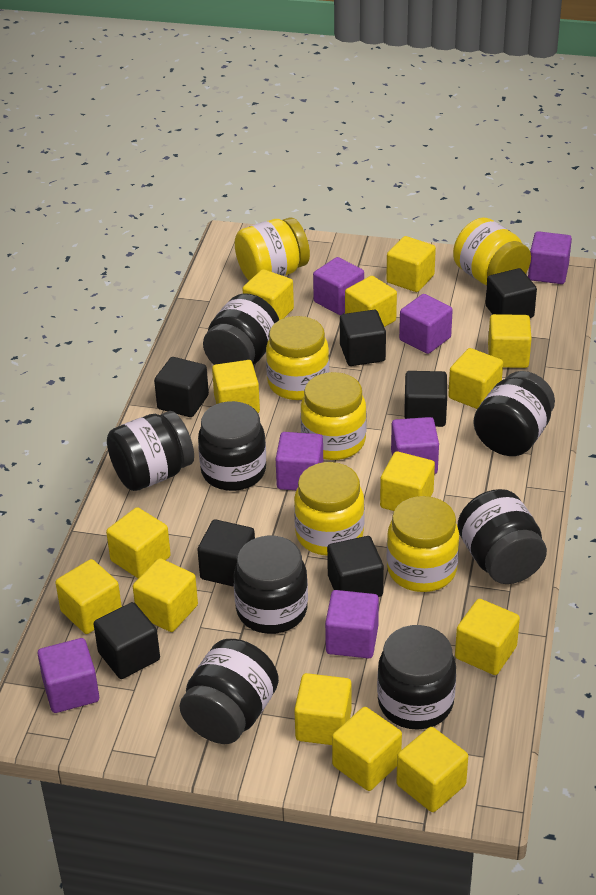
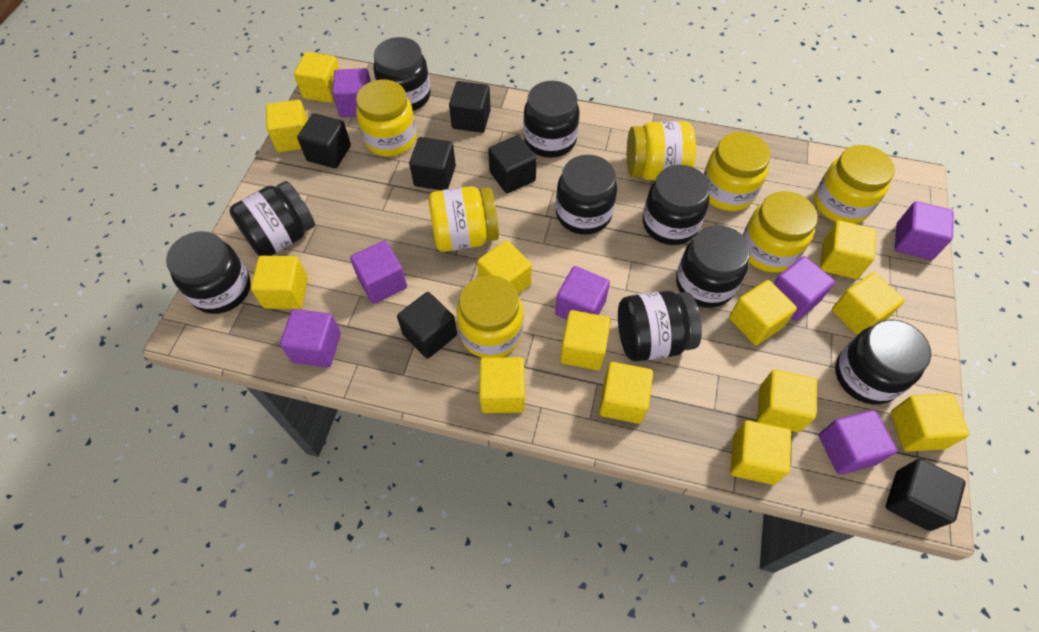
black cube: 7 -> 6
black jar: 8 -> 9
yellow cube: 14 -> 13
yellow jar: 6 -> 7

